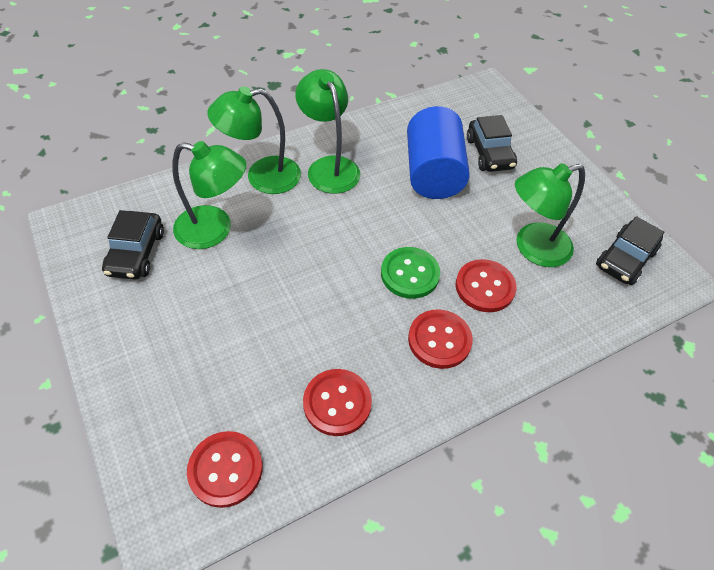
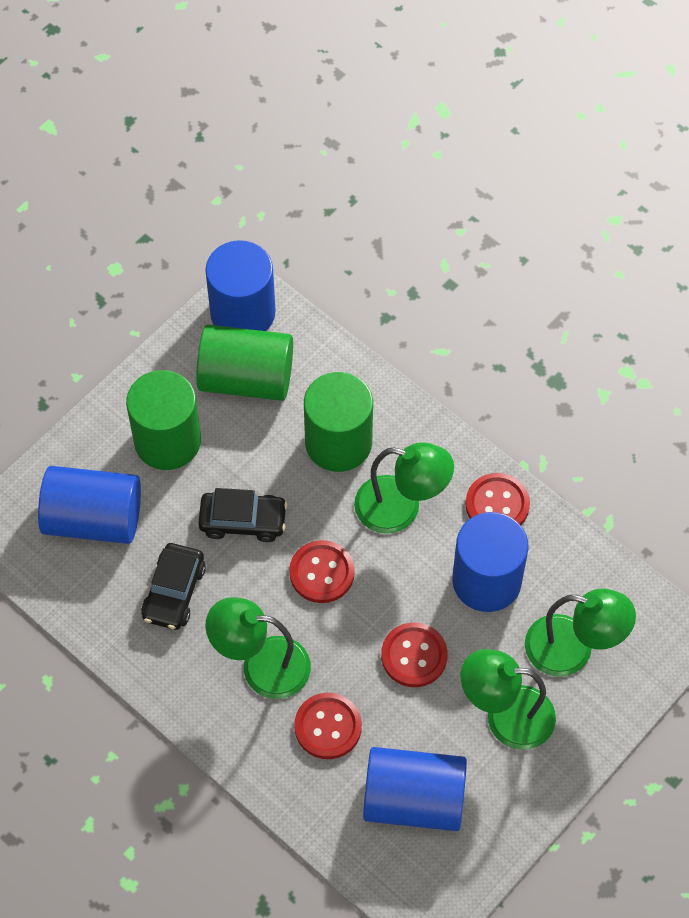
black car: 3 -> 2
blue cylinder: 1 -> 4
green button: 1 -> 0
green cylinder: 0 -> 3

